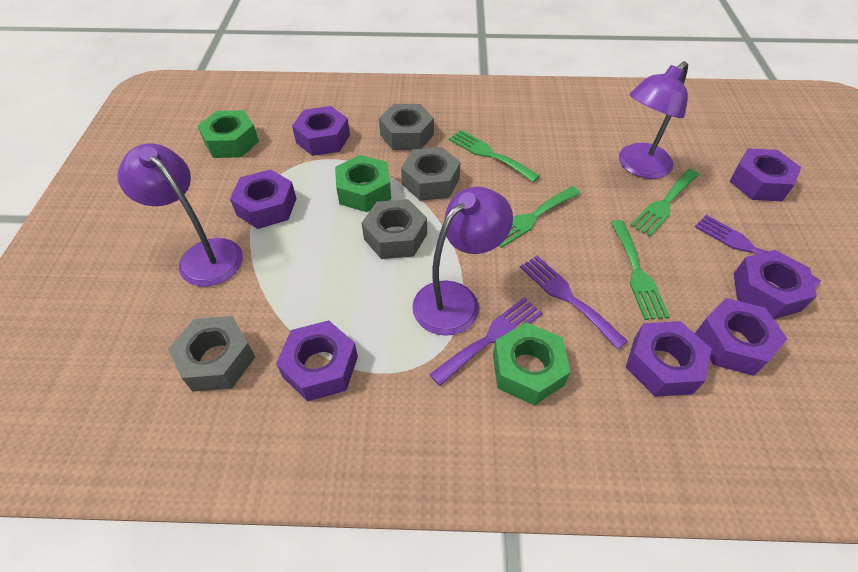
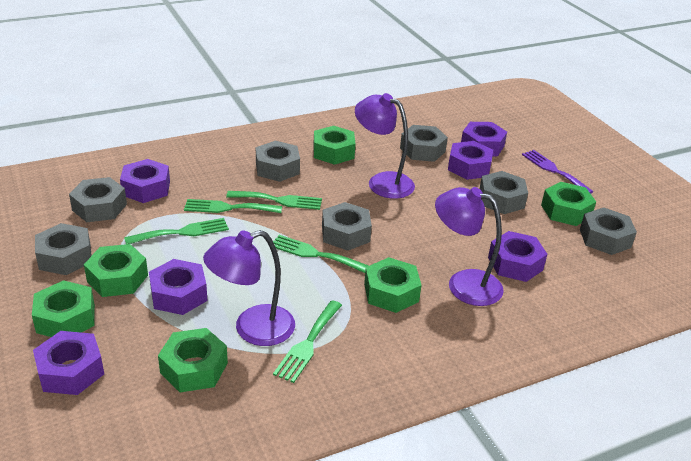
green fork: 4 -> 5
green nut: 3 -> 6
grey nut: 4 -> 7
purple fork: 3 -> 1
purple nut: 7 -> 6

